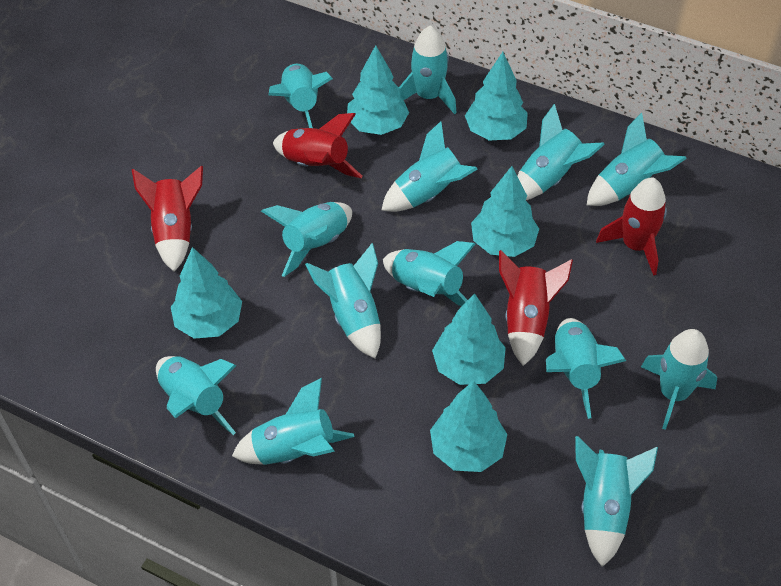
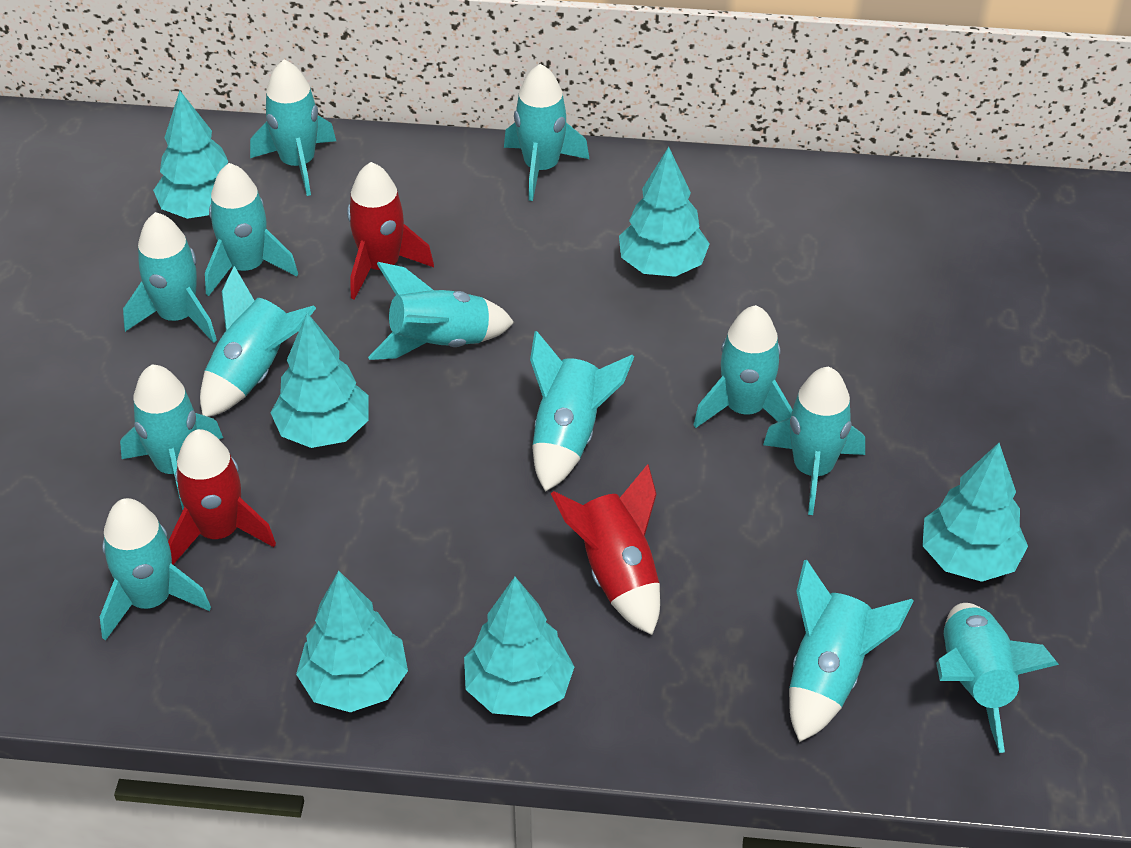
red rocket: 4 -> 3

